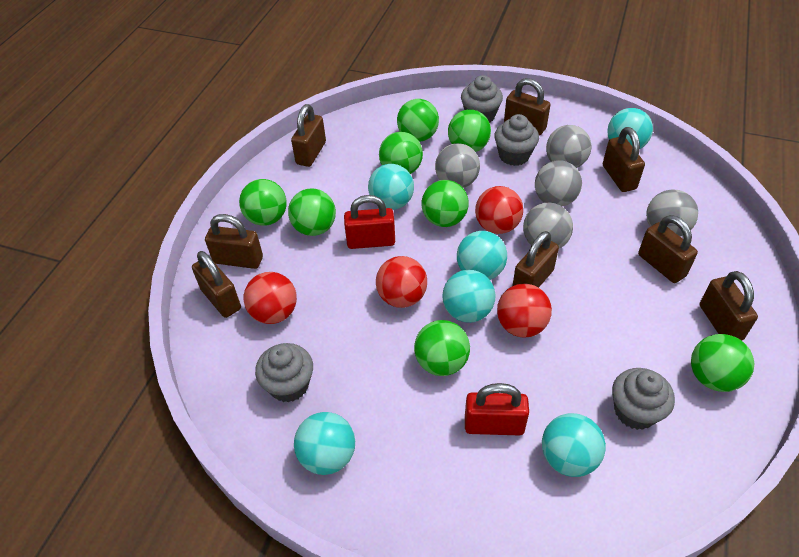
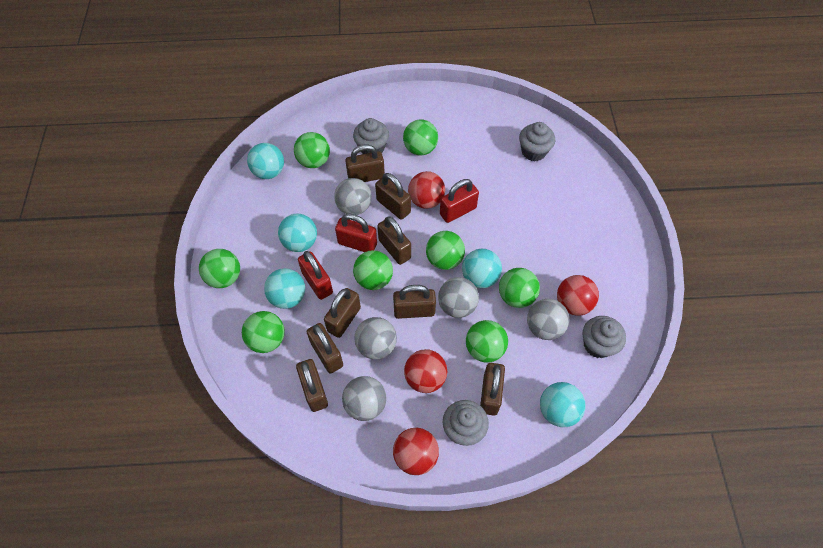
red padlock: 2 -> 3
turquoise ball: 6 -> 5

